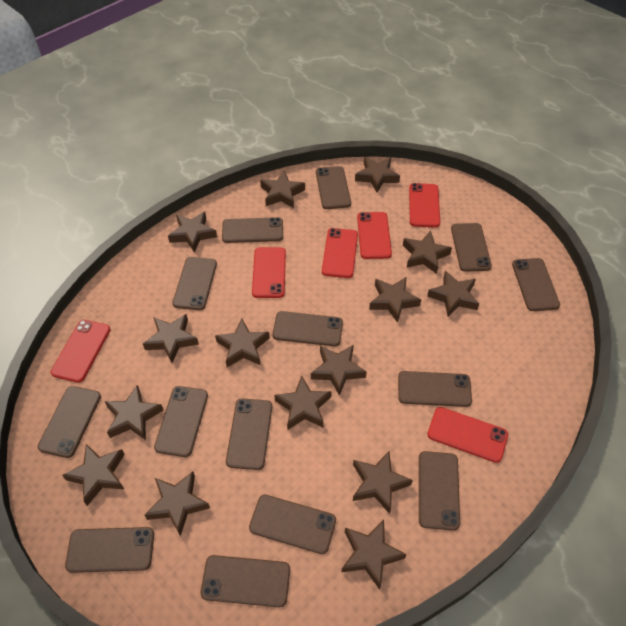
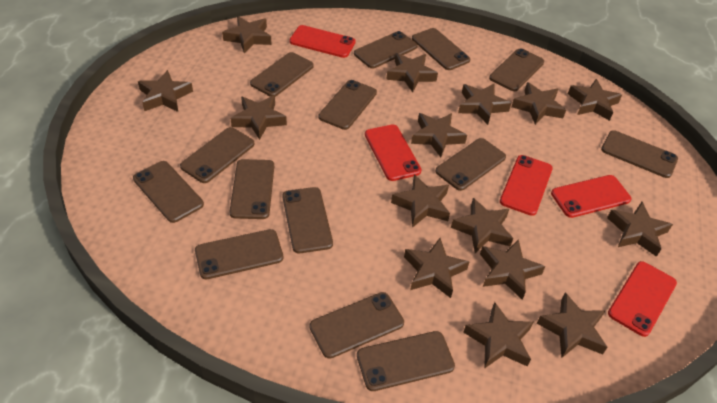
red phone: 6 -> 5

